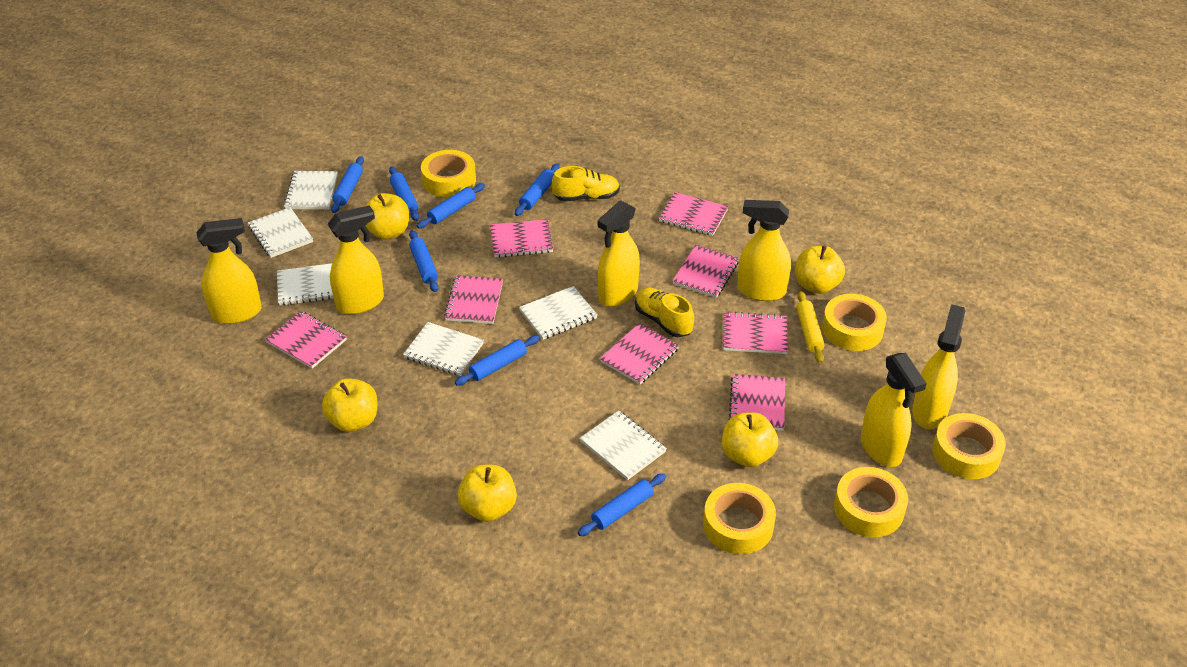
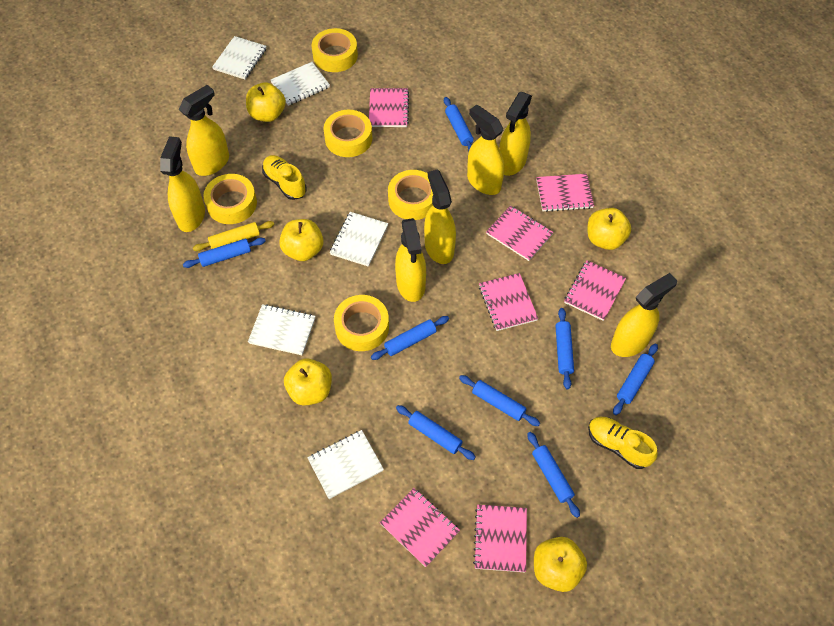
blue rolling pin: 7 -> 8
pink notebook: 8 -> 7
white notebook: 6 -> 5
yellow spray bottle: 6 -> 7

